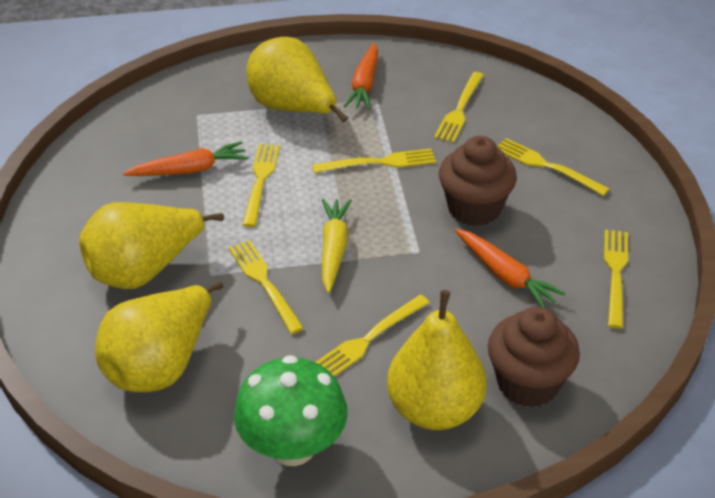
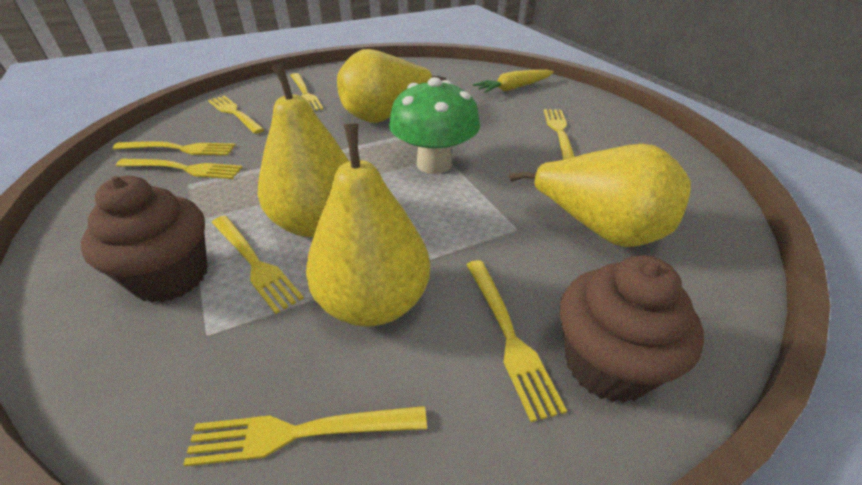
orange carrot: 3 -> 0
yellow fork: 7 -> 8

